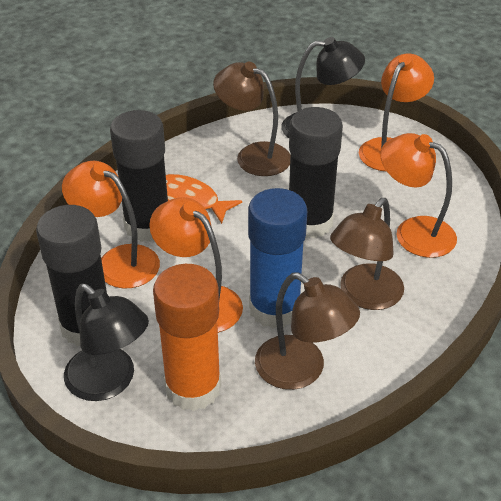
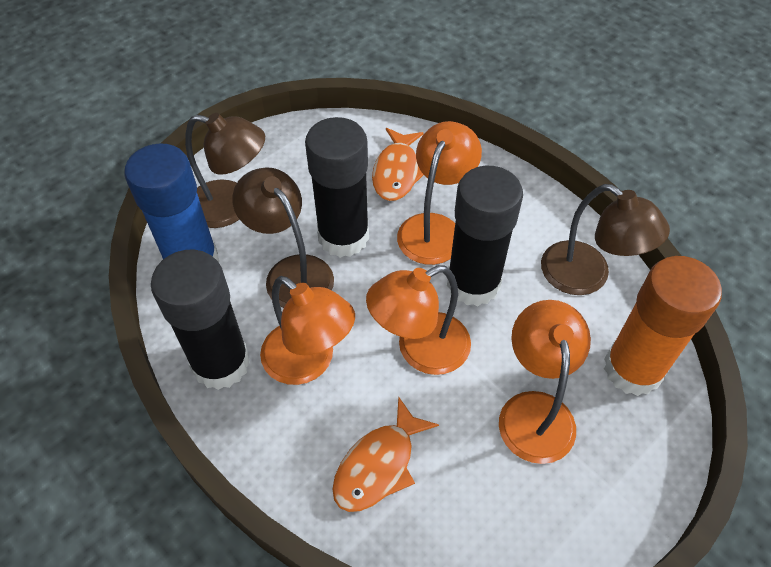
black lamp: 2 -> 0
orange fish: 1 -> 2

